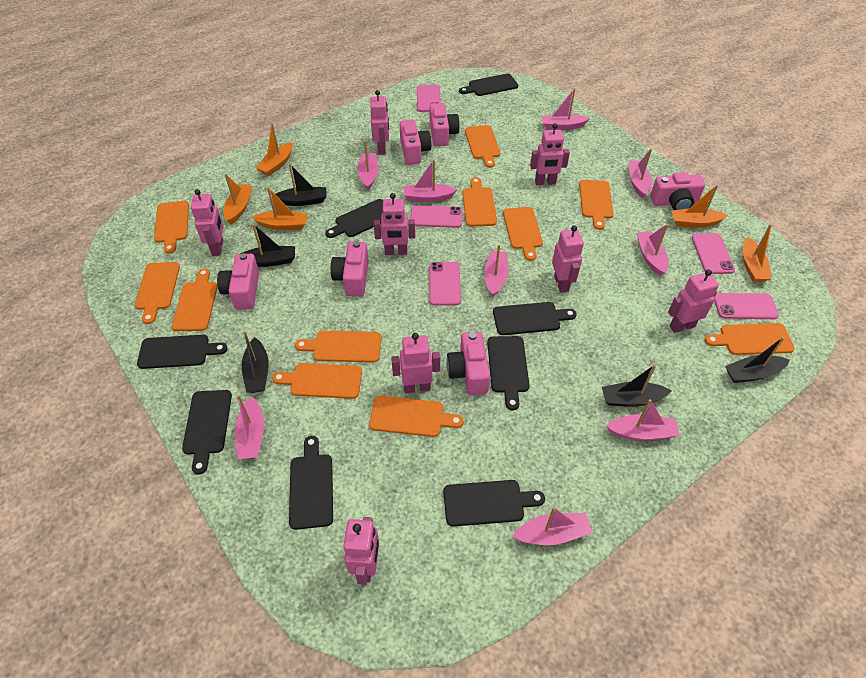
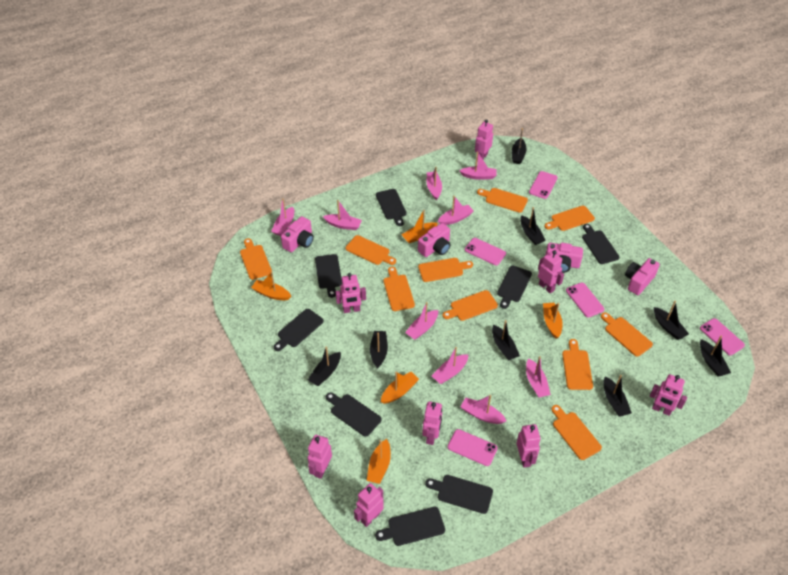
black boat: 5 -> 8
orange cutting board: 11 -> 10
pink camera: 6 -> 4

